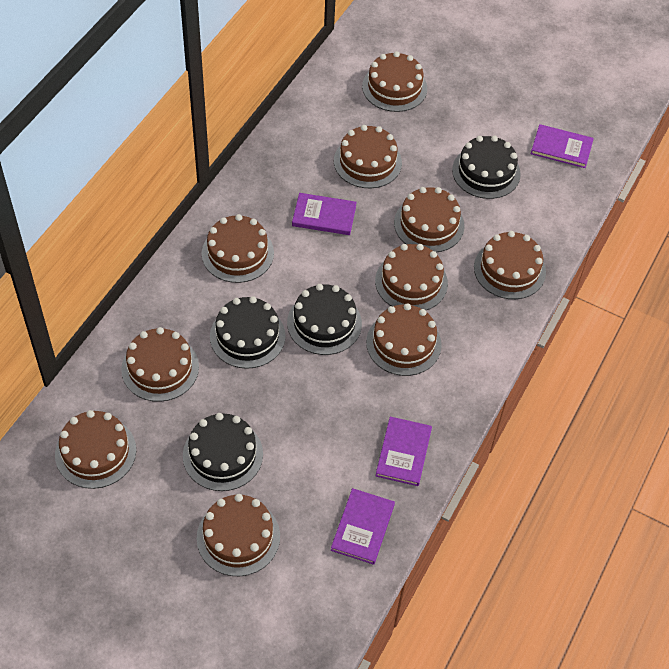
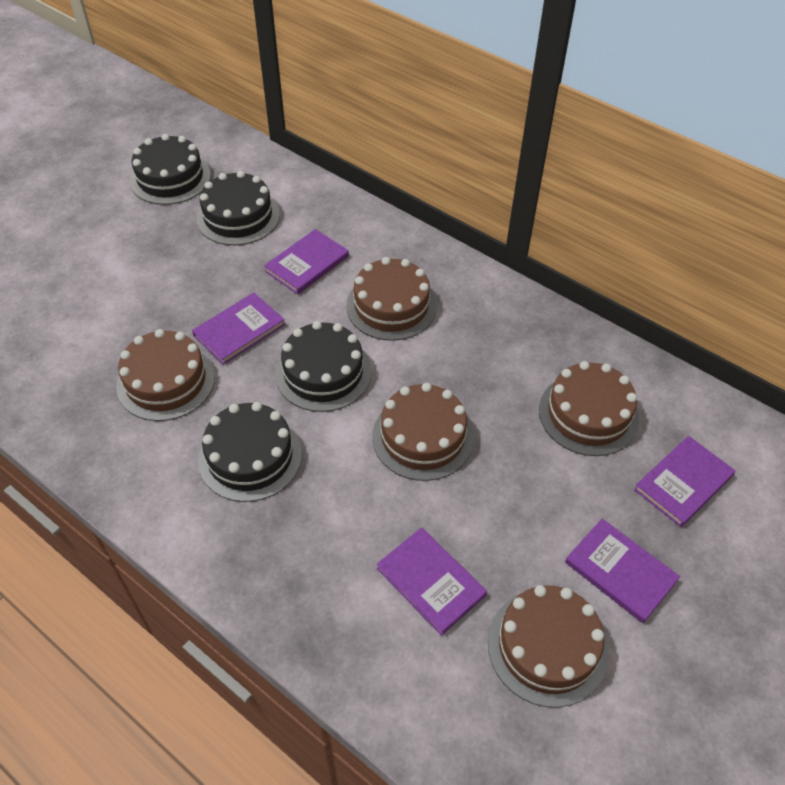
brown cake: 10 -> 5
purple book: 4 -> 5

